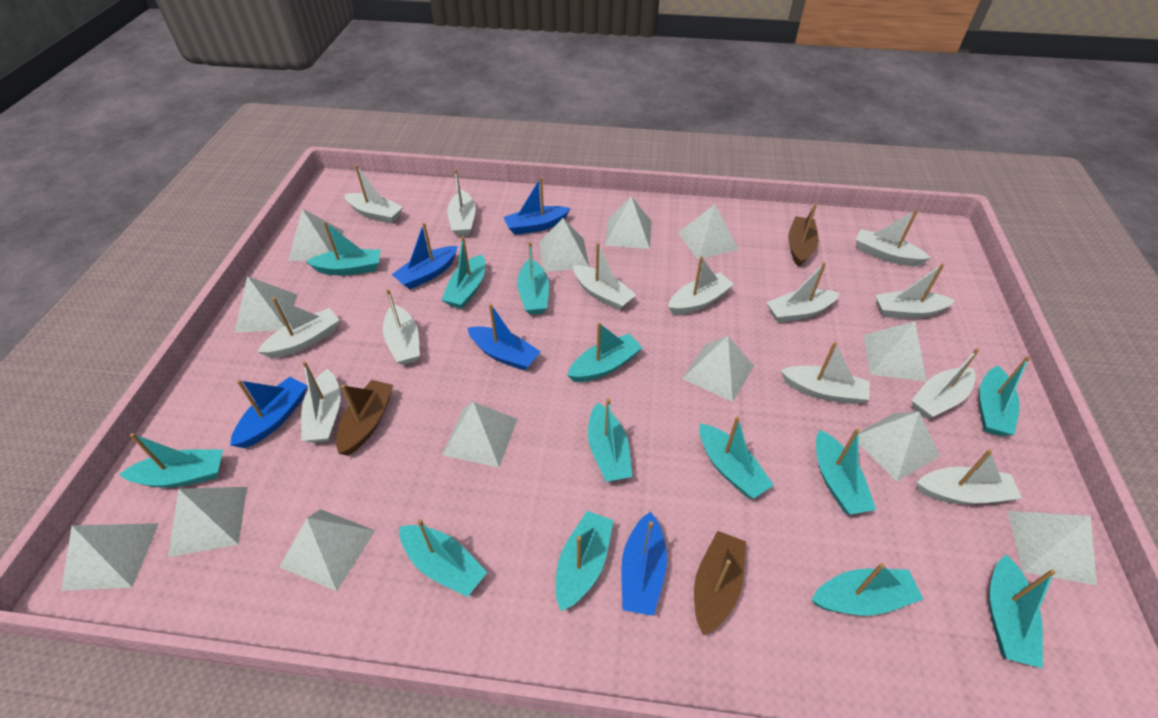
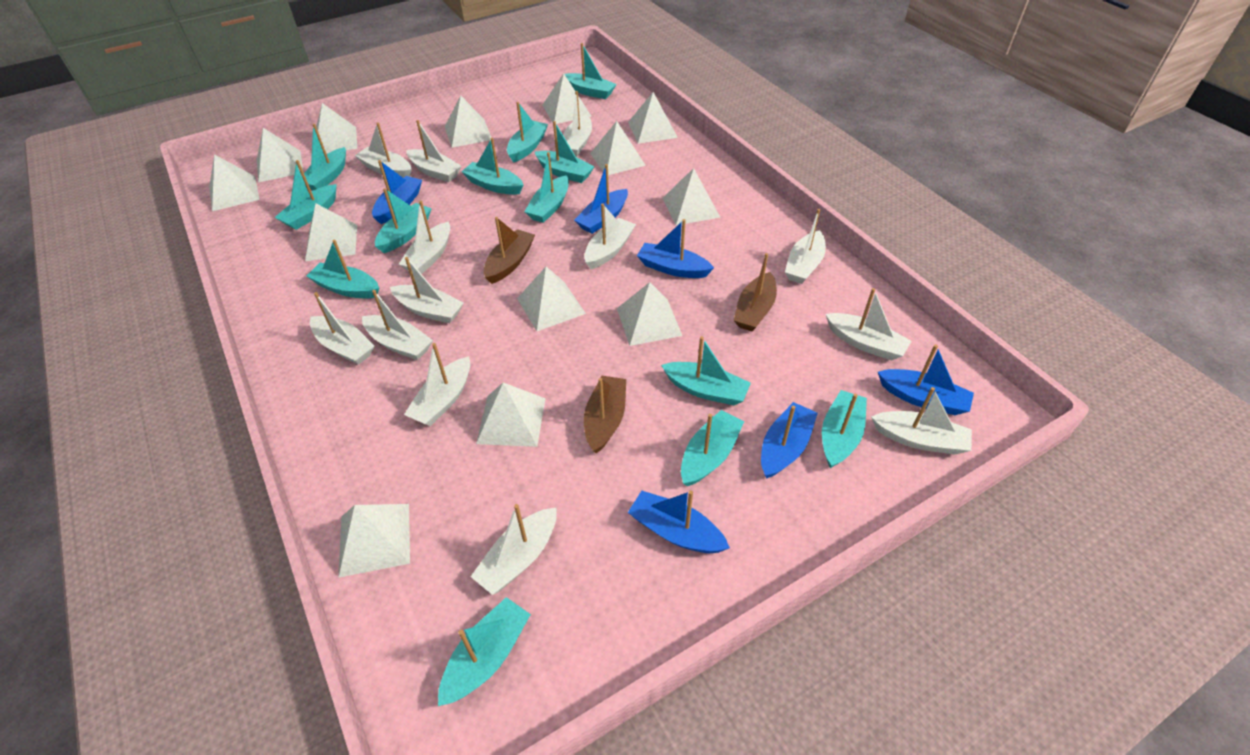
blue boat: 5 -> 6

